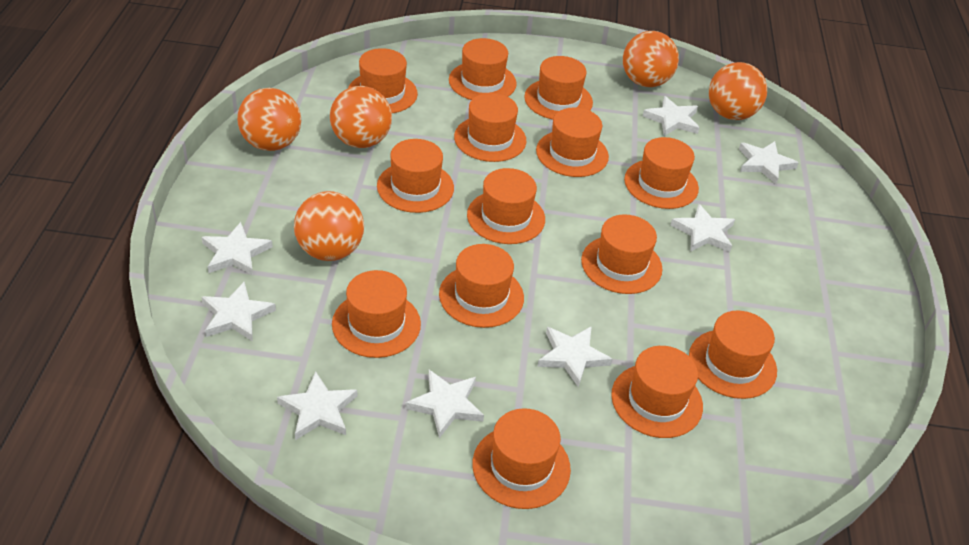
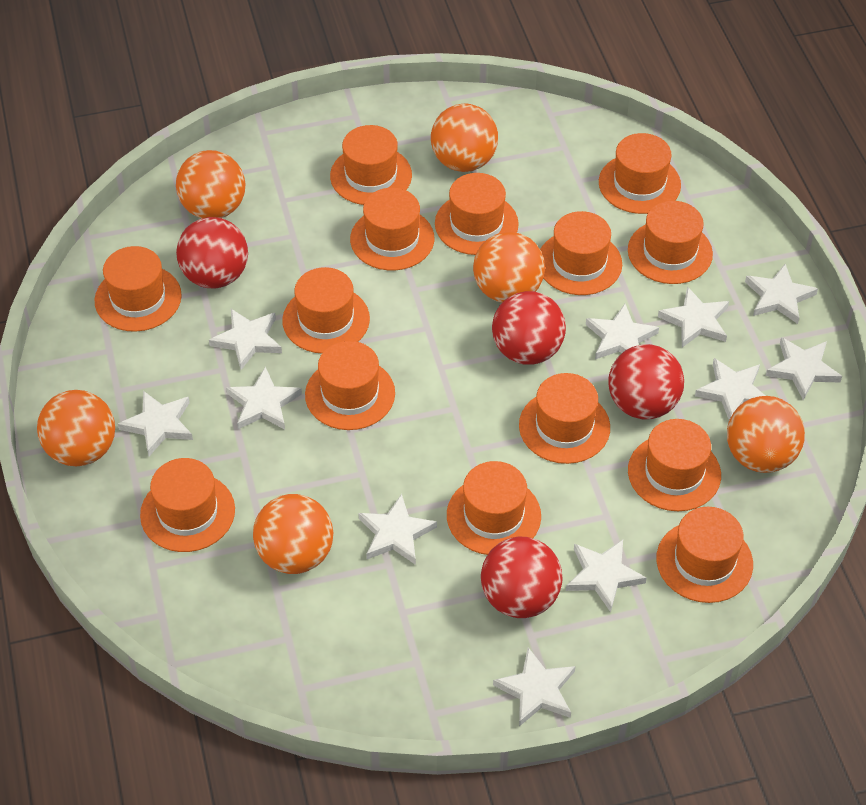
orange ball: 5 -> 6
red ball: 0 -> 4
white star: 8 -> 11

